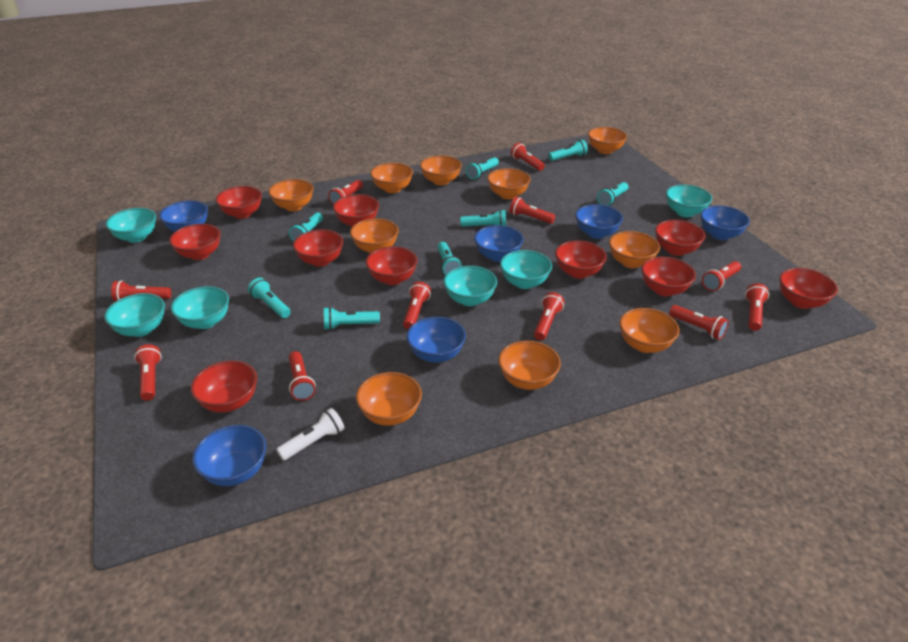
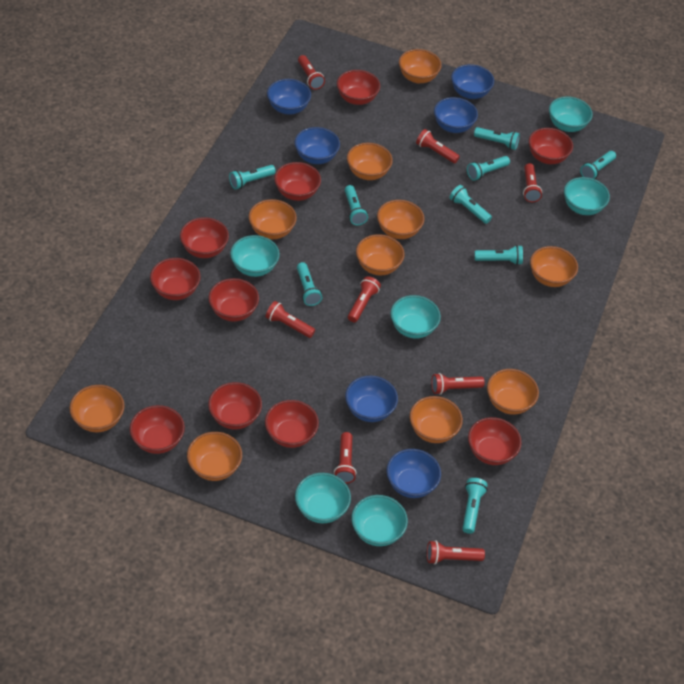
red flashlight: 11 -> 8
turquoise flashlight: 8 -> 9
white flashlight: 1 -> 0

